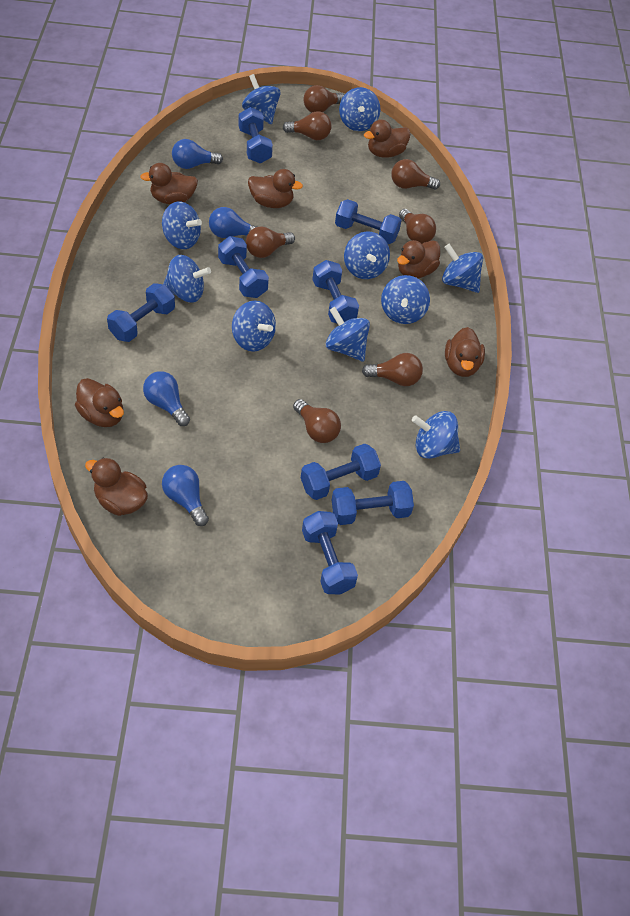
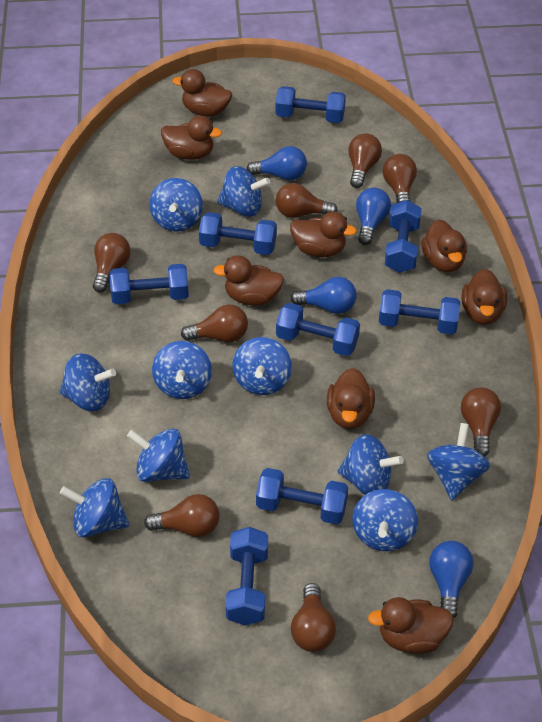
brown duck: 7 -> 8
brown light bulb: 7 -> 8

